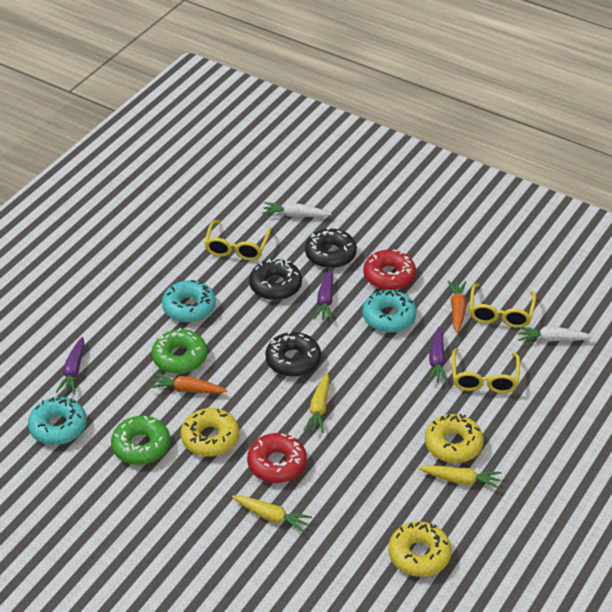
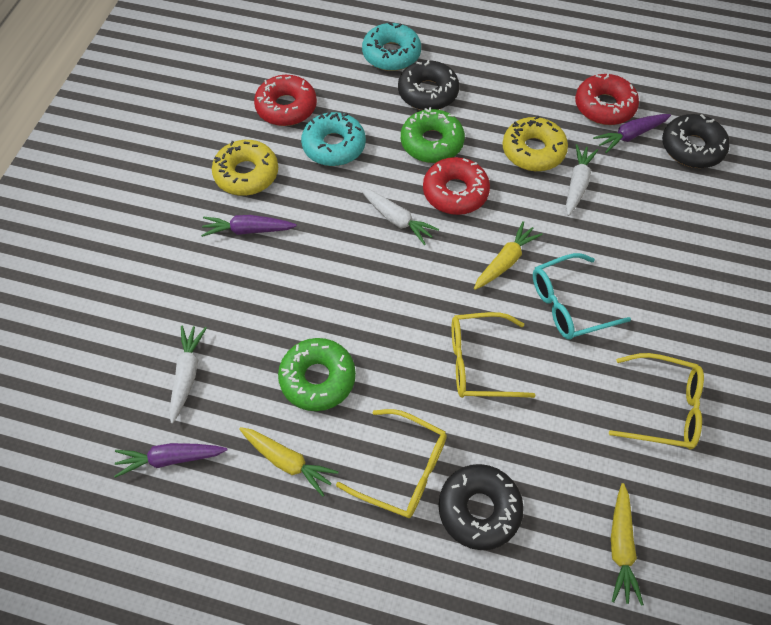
orange carrot: 2 -> 0
red donut: 2 -> 3
turquoise donut: 3 -> 2
turquoise glasses: 0 -> 1
white carrot: 2 -> 3
yellow donut: 3 -> 2

